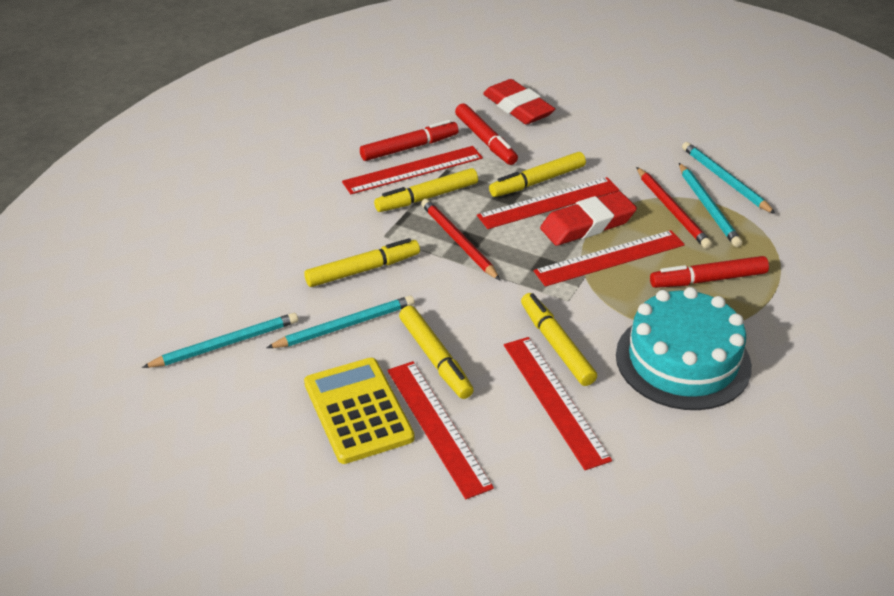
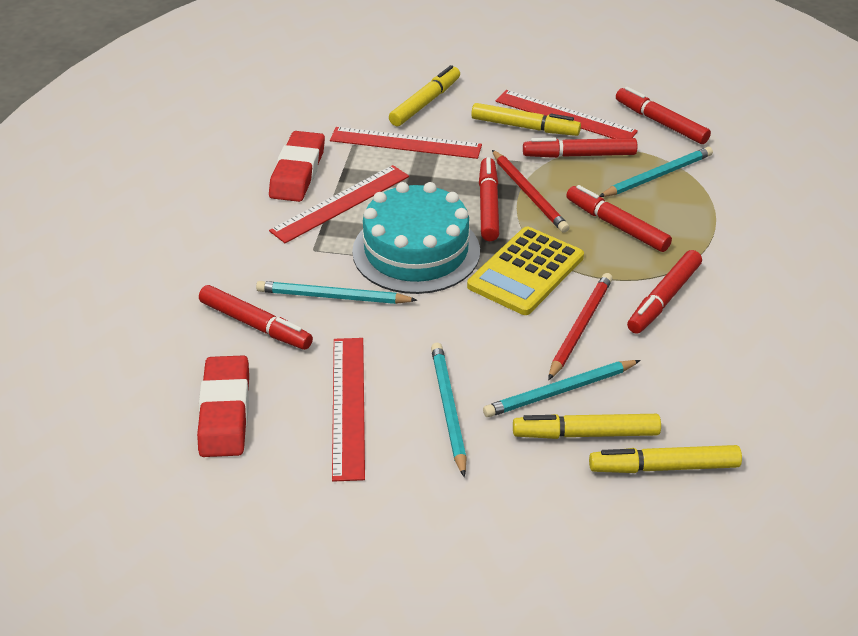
red marker: 3 -> 6
red ruler: 5 -> 4
yellow marker: 5 -> 4

